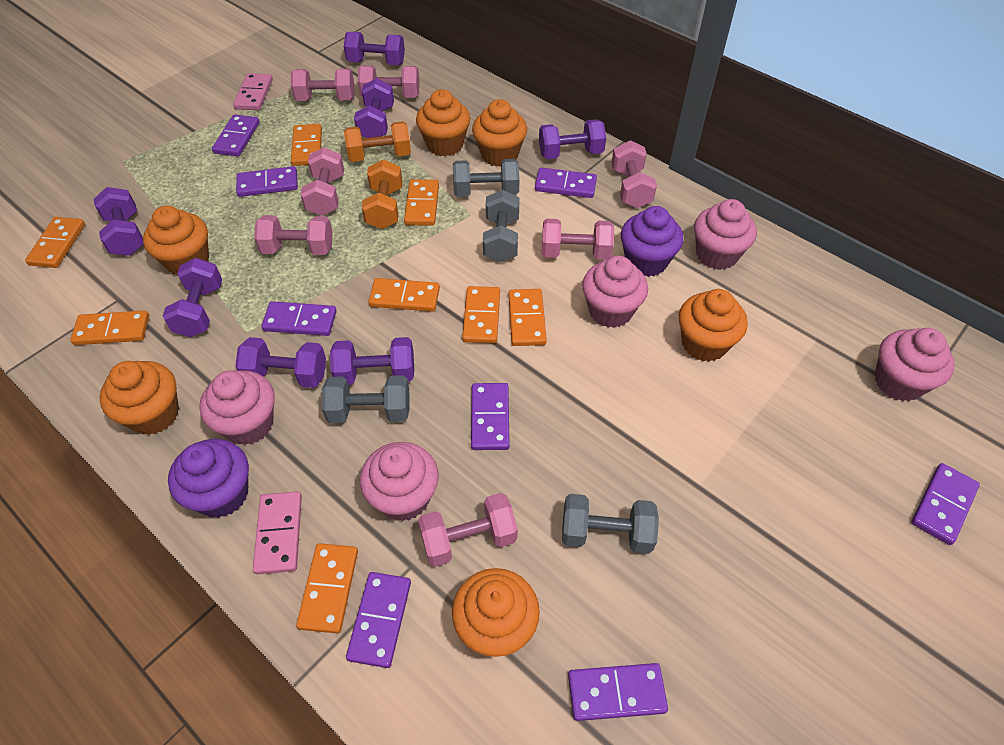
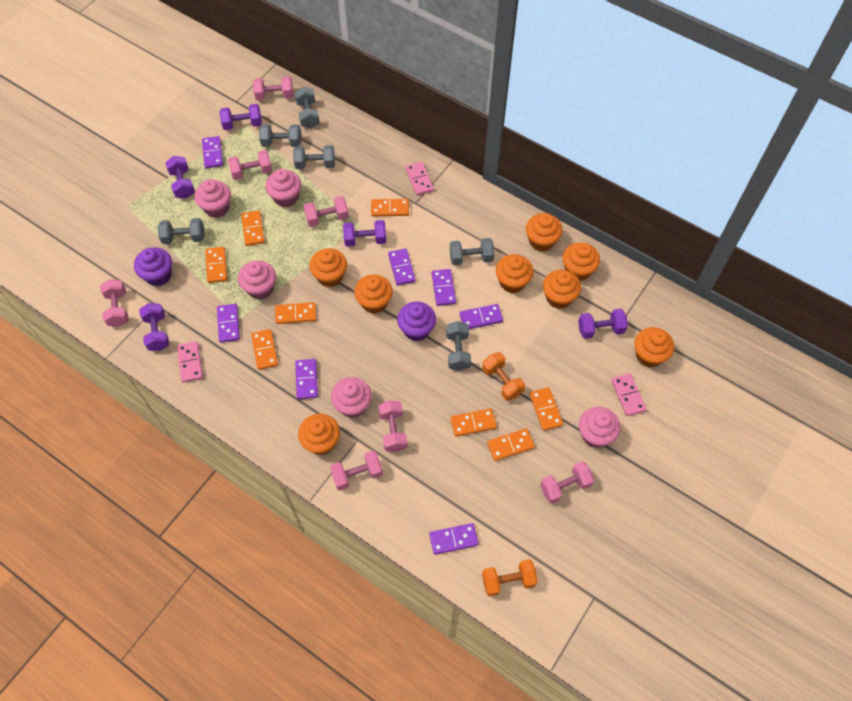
grey dumbbell: 4 -> 6
orange cupcake: 6 -> 8
pink domino: 2 -> 3
purple domino: 8 -> 7
purple dumbbell: 7 -> 5

